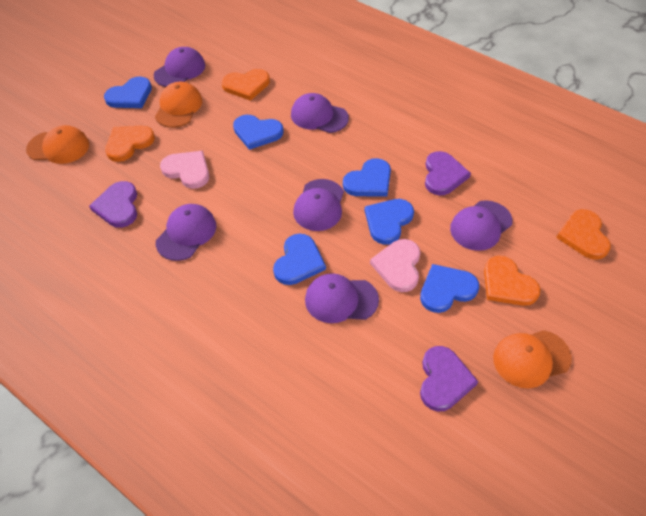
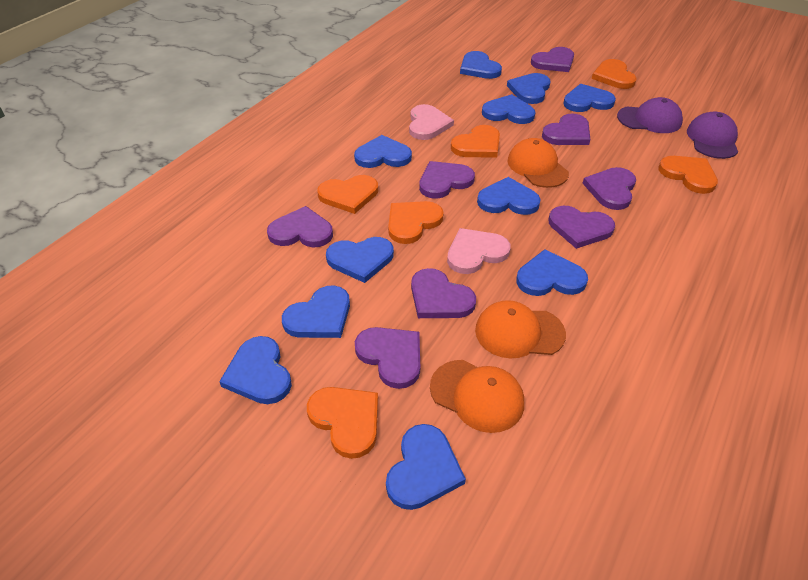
blue heart: 6 -> 11
orange heart: 4 -> 6
purple cap: 6 -> 2
purple heart: 3 -> 8

